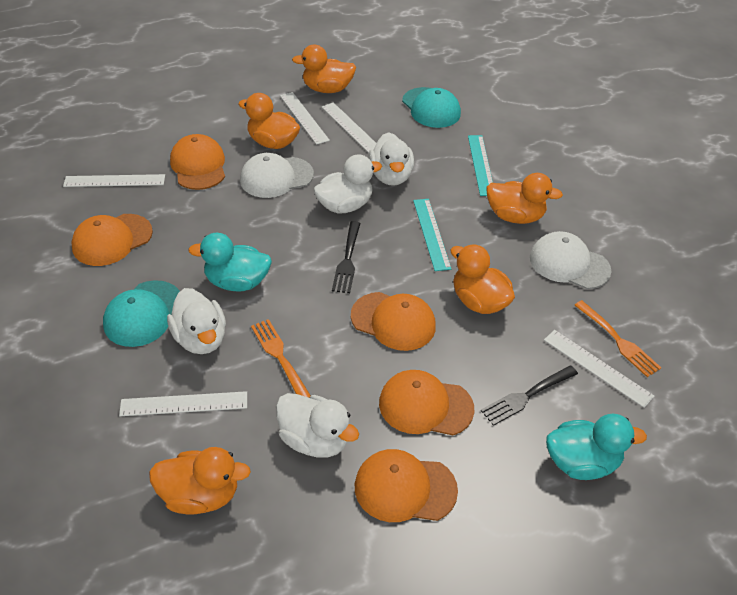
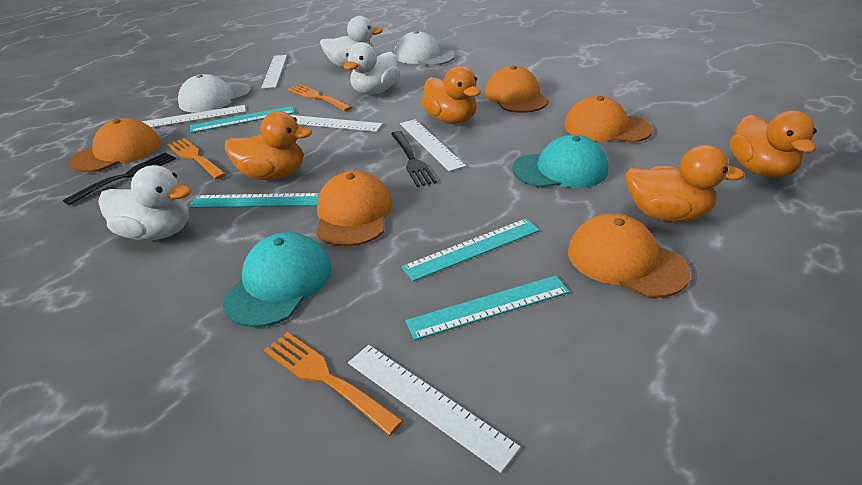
orange duck: 5 -> 4
orange fork: 2 -> 3
turquoise duck: 2 -> 0
turquoise ruler: 2 -> 4
white duck: 4 -> 3

